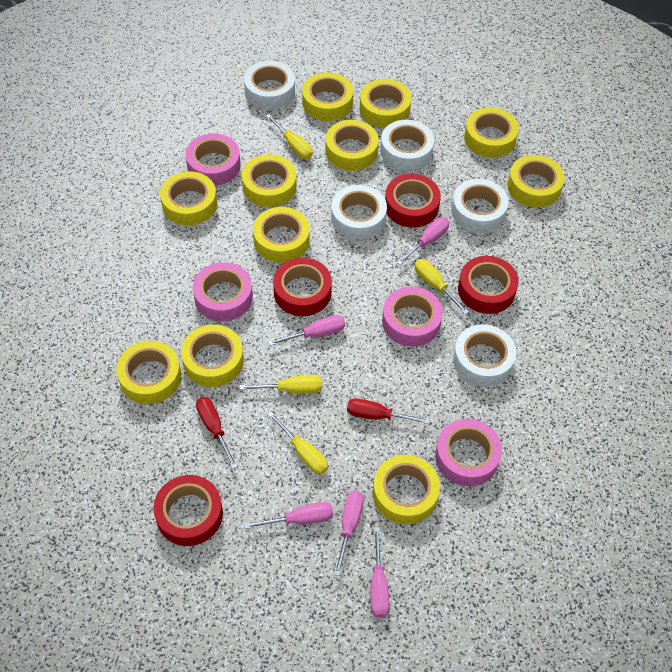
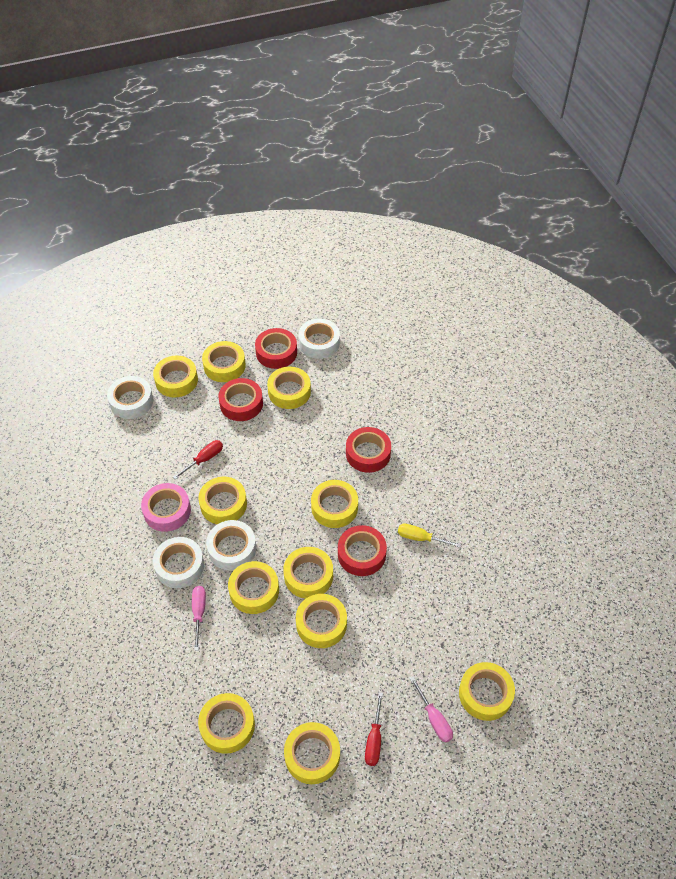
pink screwdriver: 5 -> 2
pink tape: 4 -> 1
white tape: 5 -> 4
yellow screwdriver: 4 -> 1

